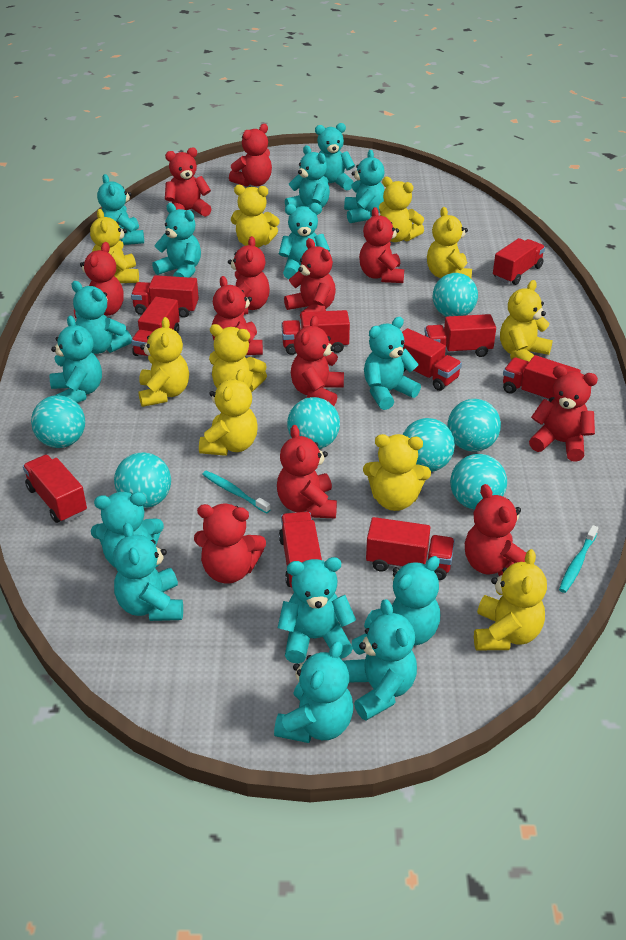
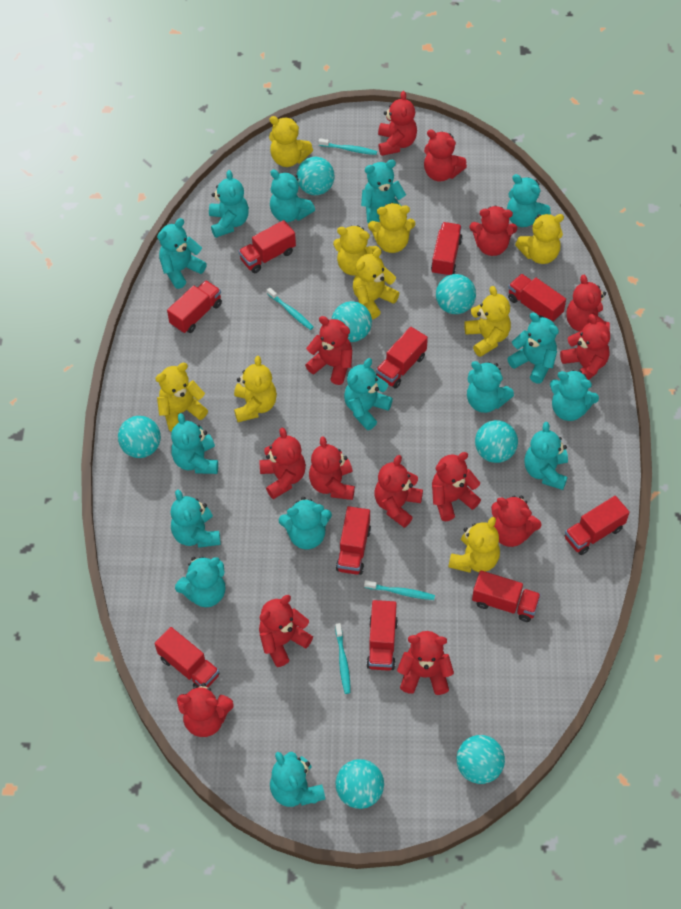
red teddy bear: 12 -> 14
turquoise toothbrush: 2 -> 4
yellow teddy bear: 10 -> 9

